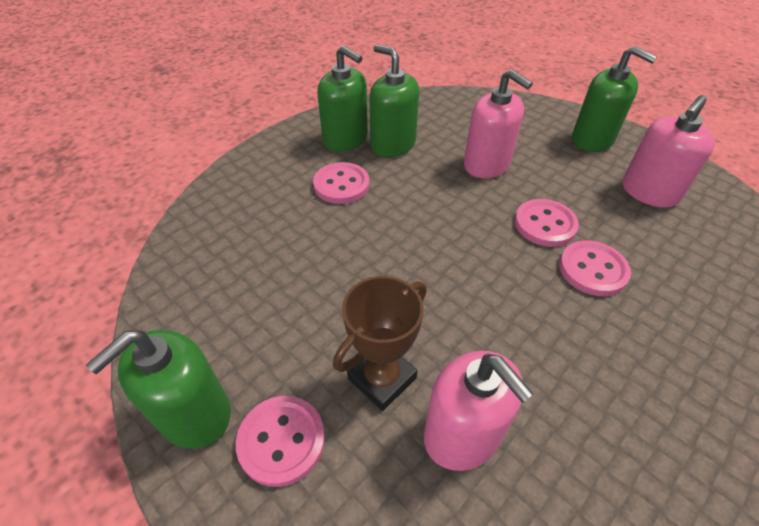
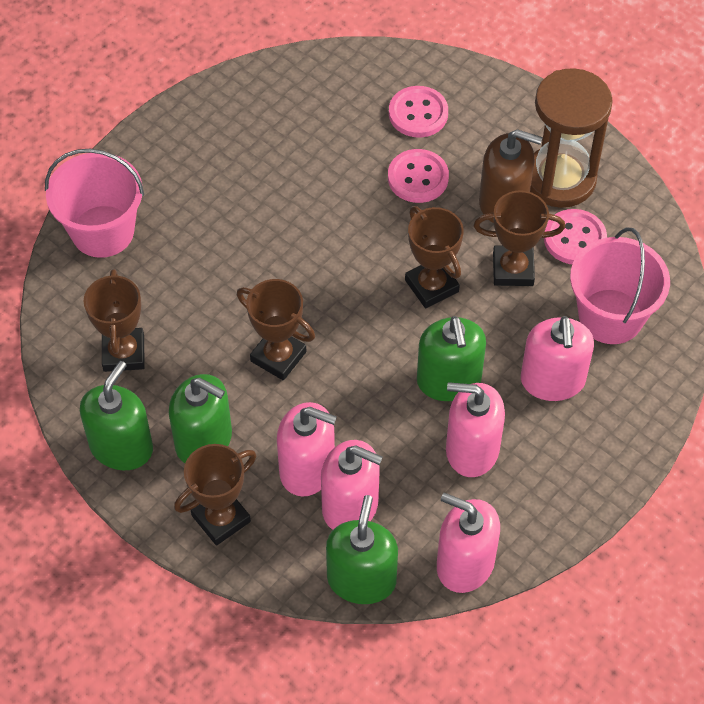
brown hourglass: 0 -> 1
brown soap dispenser: 0 -> 1
brown trophy: 1 -> 5
pink bucket: 0 -> 2
pink button: 4 -> 3
pink soap dispenser: 3 -> 5

